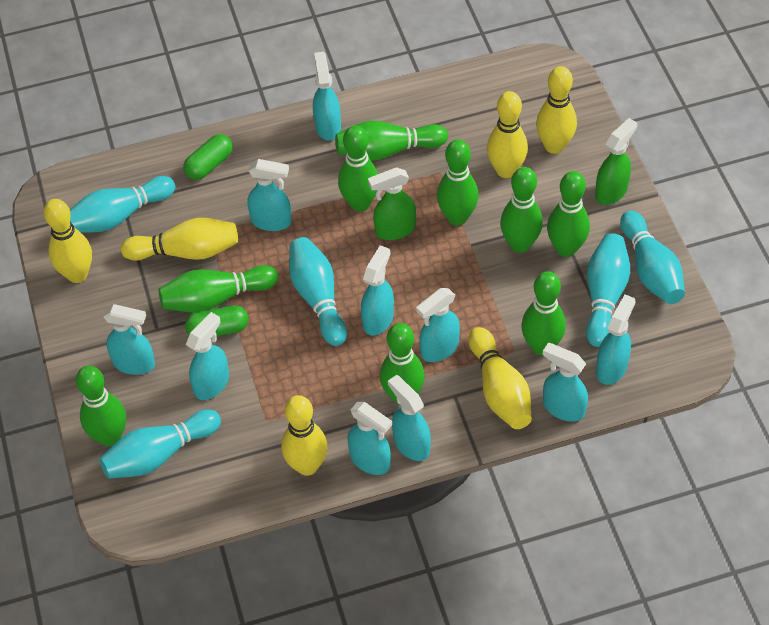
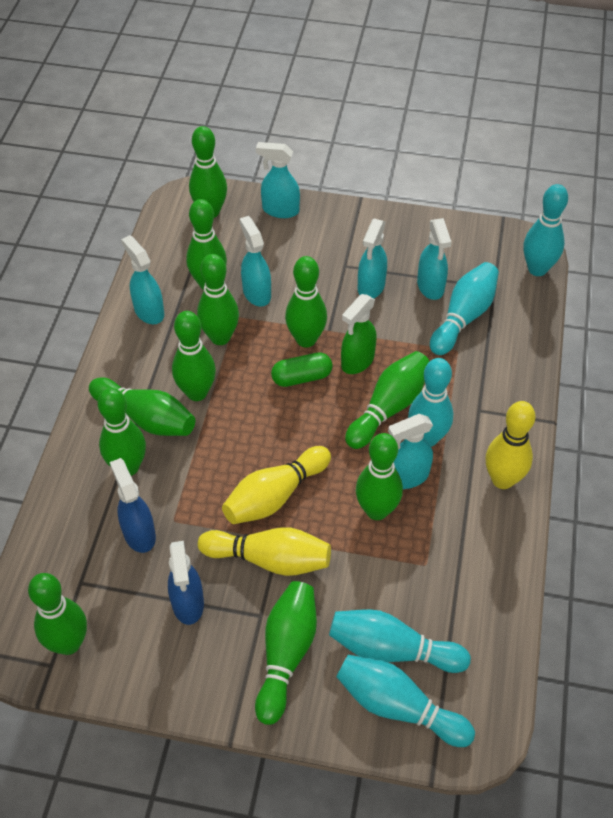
blue spray bottle: 0 -> 2
green bowling pin: 9 -> 11
green capsule: 2 -> 1
green spray bottle: 2 -> 1
turquoise spray bottle: 10 -> 6
yellow bowling pin: 6 -> 3

